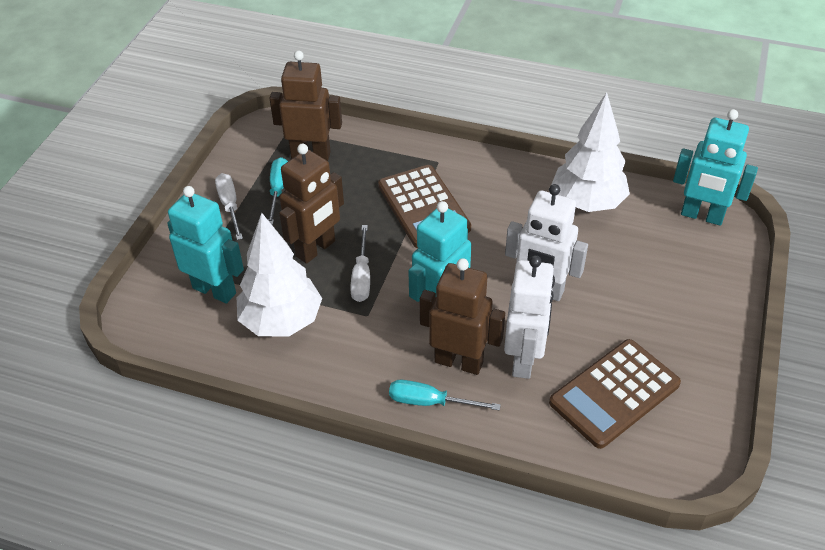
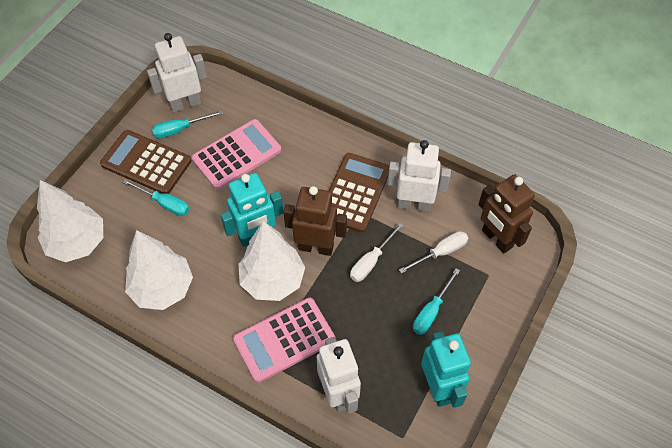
brown robot: 3 -> 2
pink calculator: 0 -> 2
turquoise robot: 3 -> 2
turquoise screwdriver: 2 -> 3
white robot: 2 -> 3
white tree: 2 -> 3

